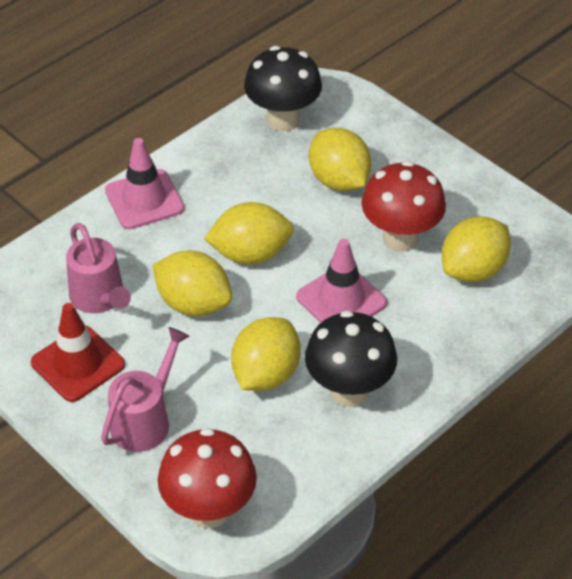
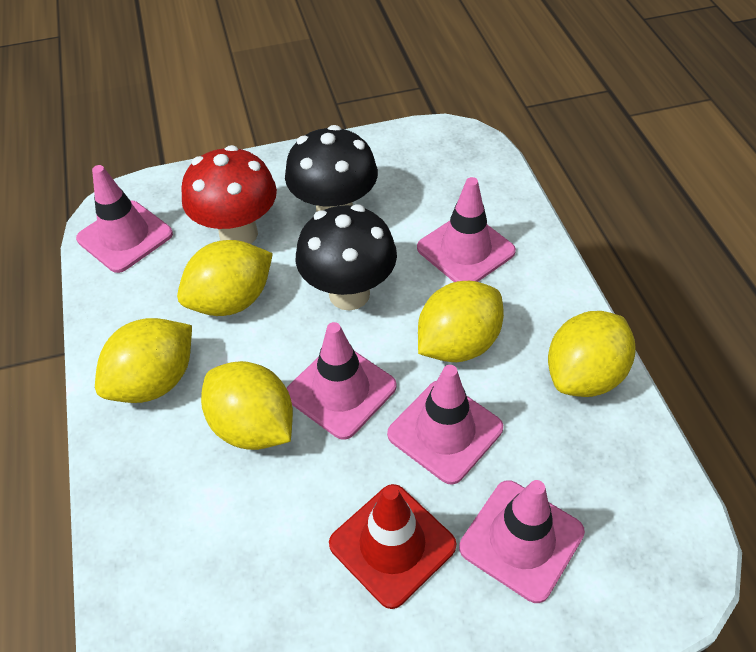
pink traffic cone: 2 -> 5
pink watering can: 2 -> 0
red mushroom: 2 -> 1

